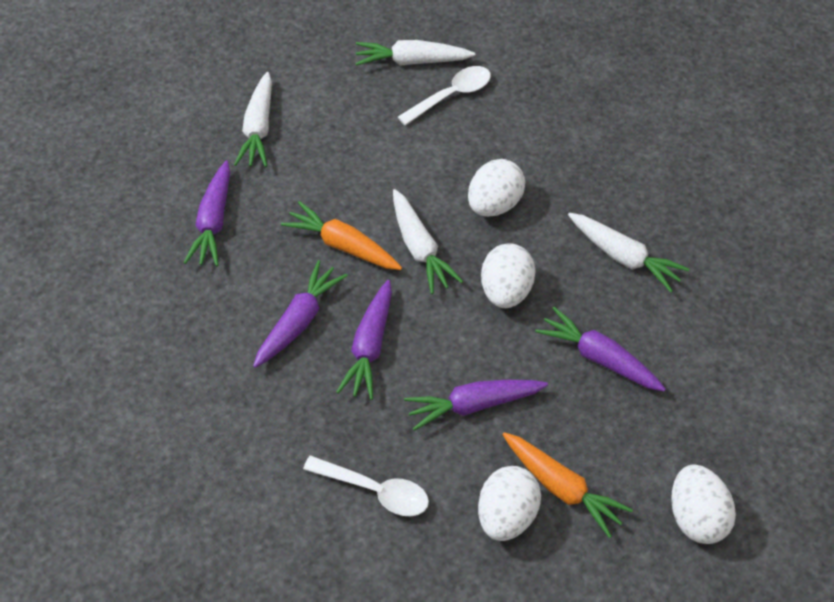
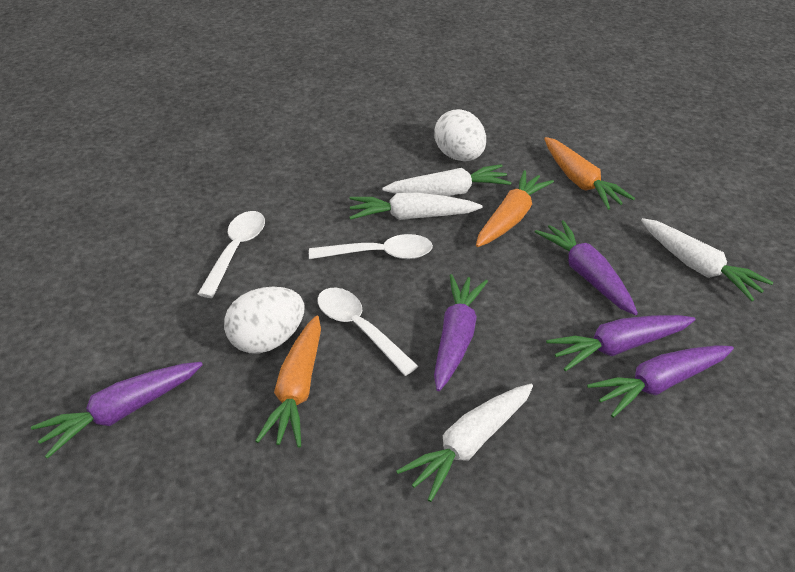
orange carrot: 2 -> 3
white egg: 4 -> 2
white spoon: 2 -> 3

